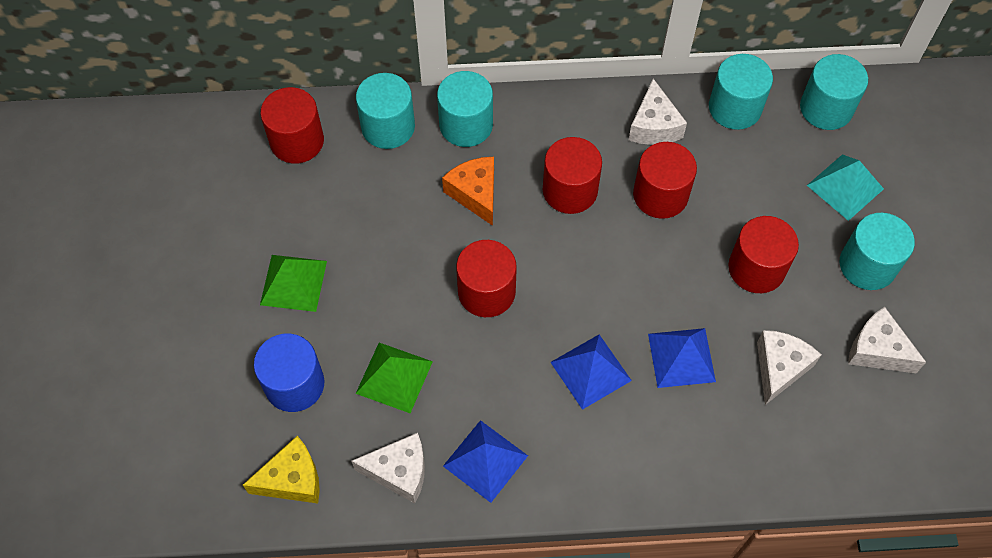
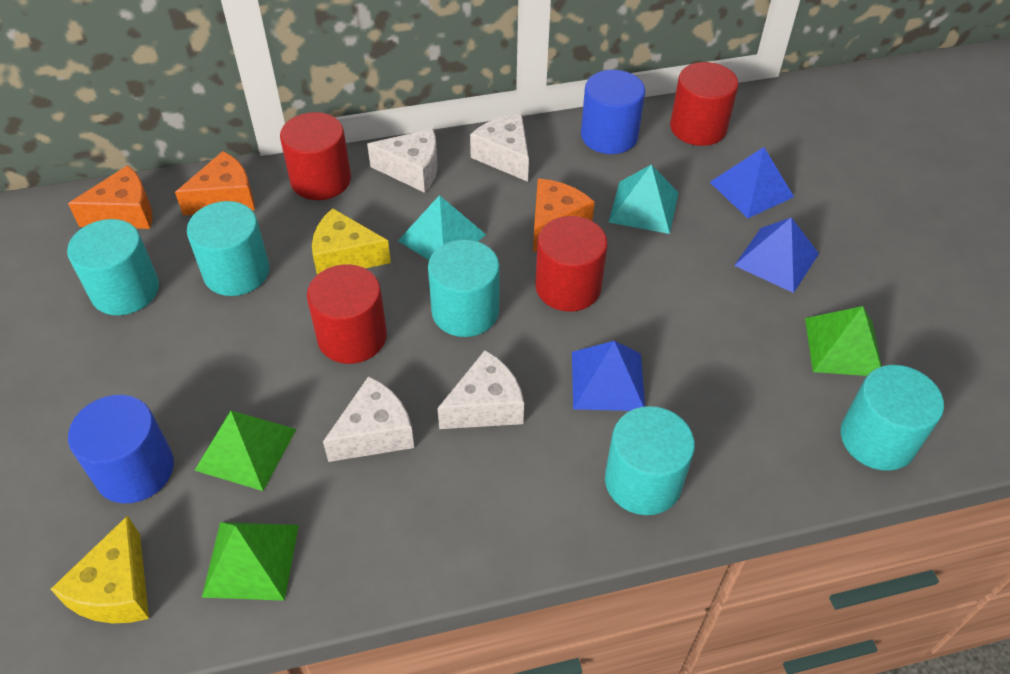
blue cylinder: 1 -> 2
green pyramid: 2 -> 3
orange cheese: 1 -> 3
red cylinder: 5 -> 4
turquoise pyramid: 1 -> 2
yellow cheese: 1 -> 2

